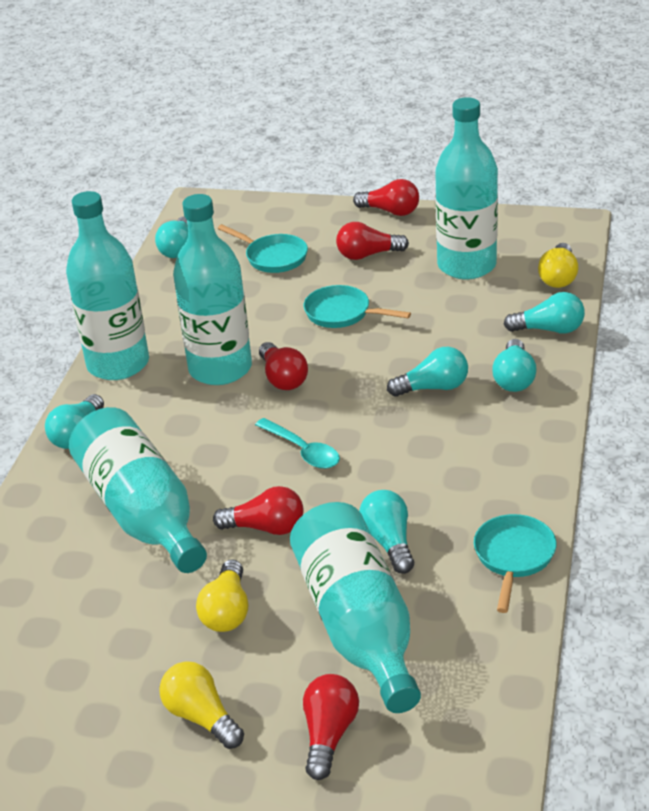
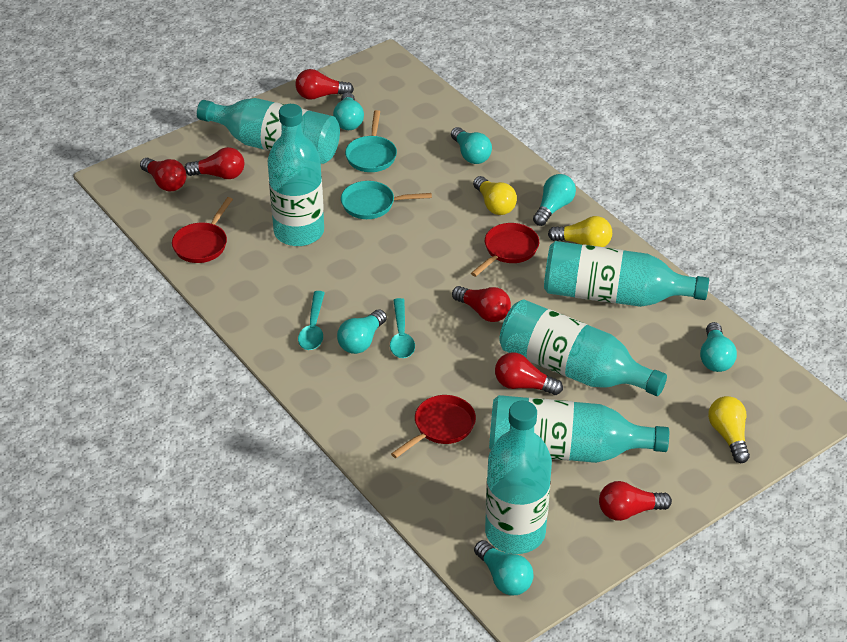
red light bulb: 5 -> 6
red pan: 0 -> 3
turquoise bottle: 5 -> 6
turquoise pan: 3 -> 2
turquoise spoon: 1 -> 2

